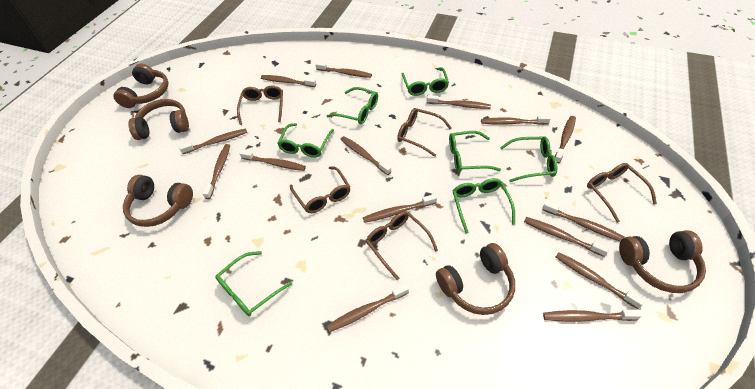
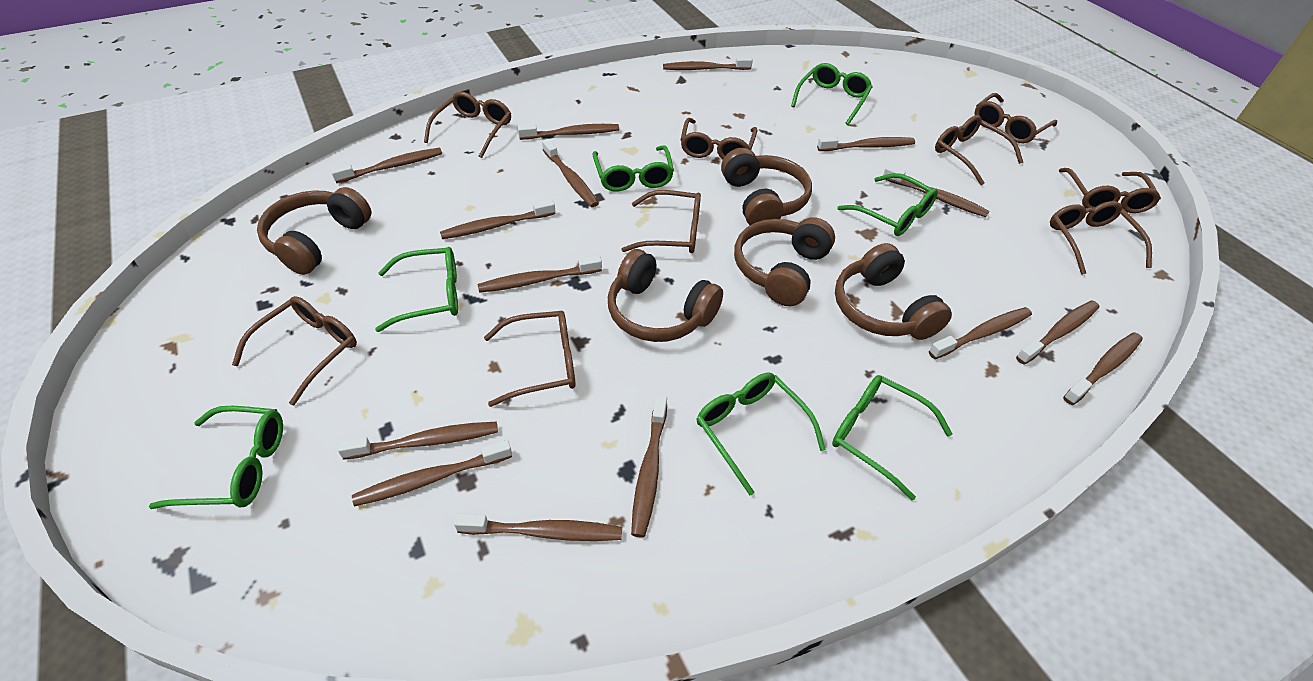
brown glasses: 5 -> 9

